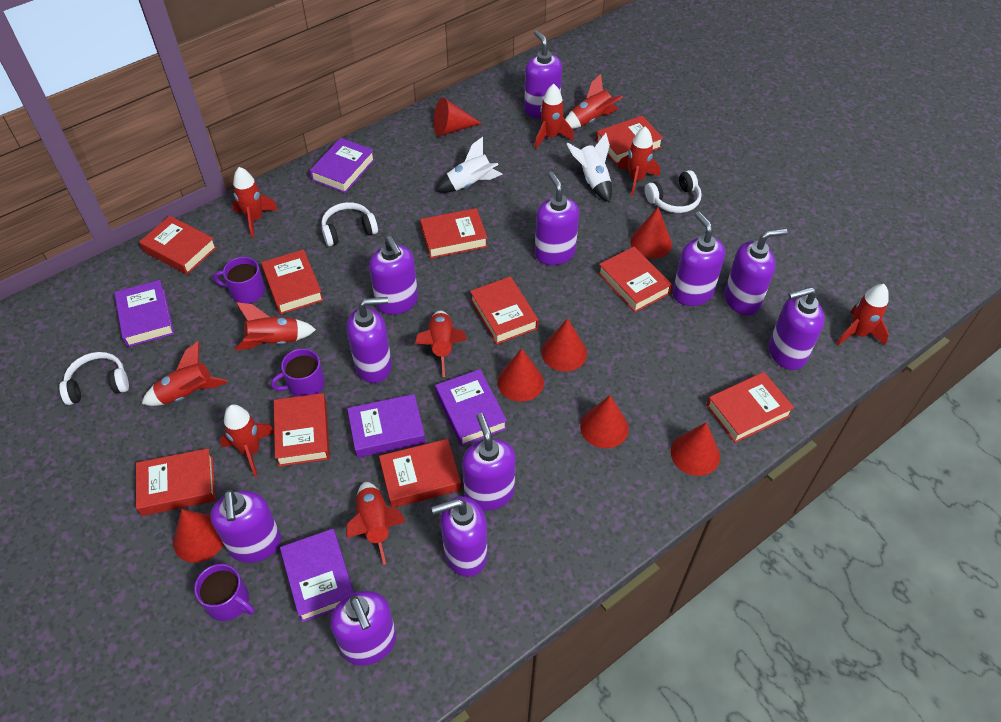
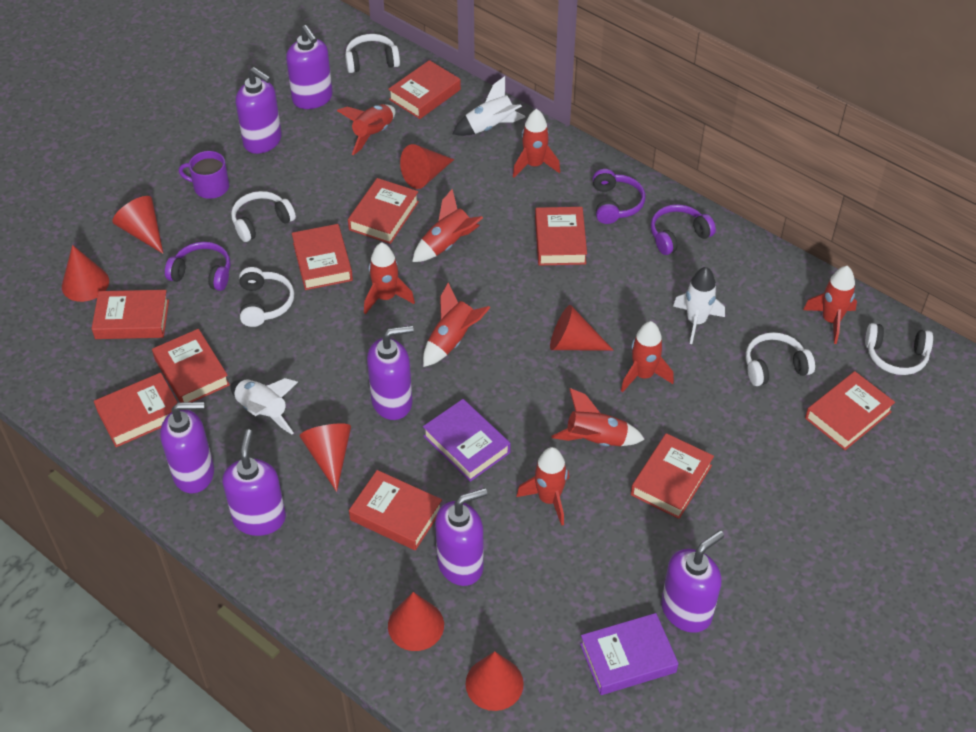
purple book: 5 -> 2
purple headphones: 0 -> 3
purple mug: 3 -> 1
purple soap dispenser: 11 -> 7
red rocket: 10 -> 9
white headphones: 3 -> 5
white rocket: 2 -> 3

